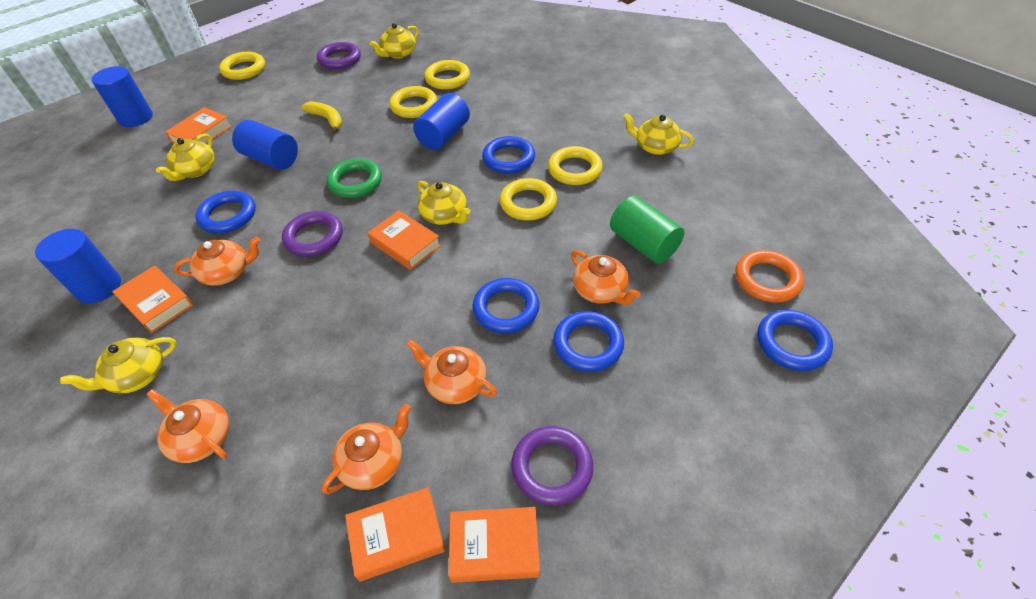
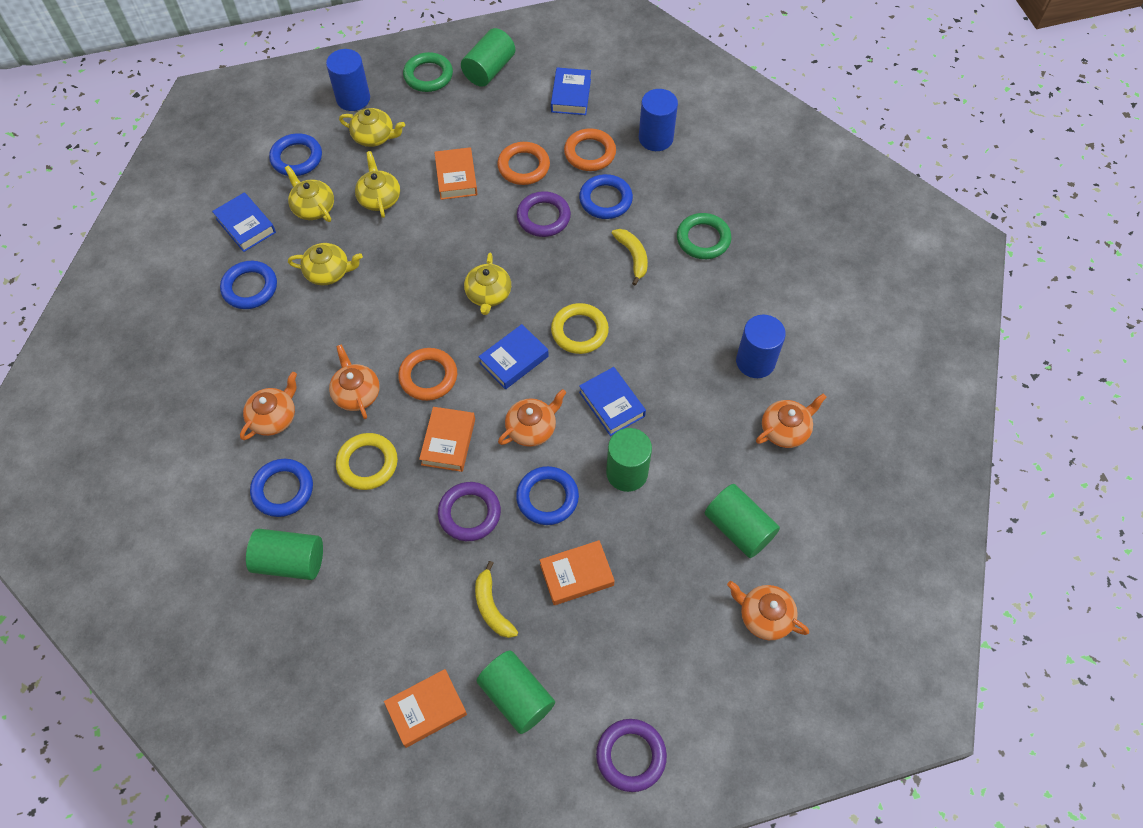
blue book: 0 -> 4
blue cylinder: 4 -> 3
green cylinder: 1 -> 5
green ring: 1 -> 2
orange book: 5 -> 4
orange ring: 1 -> 3
yellow banana: 1 -> 2
yellow ring: 5 -> 2

